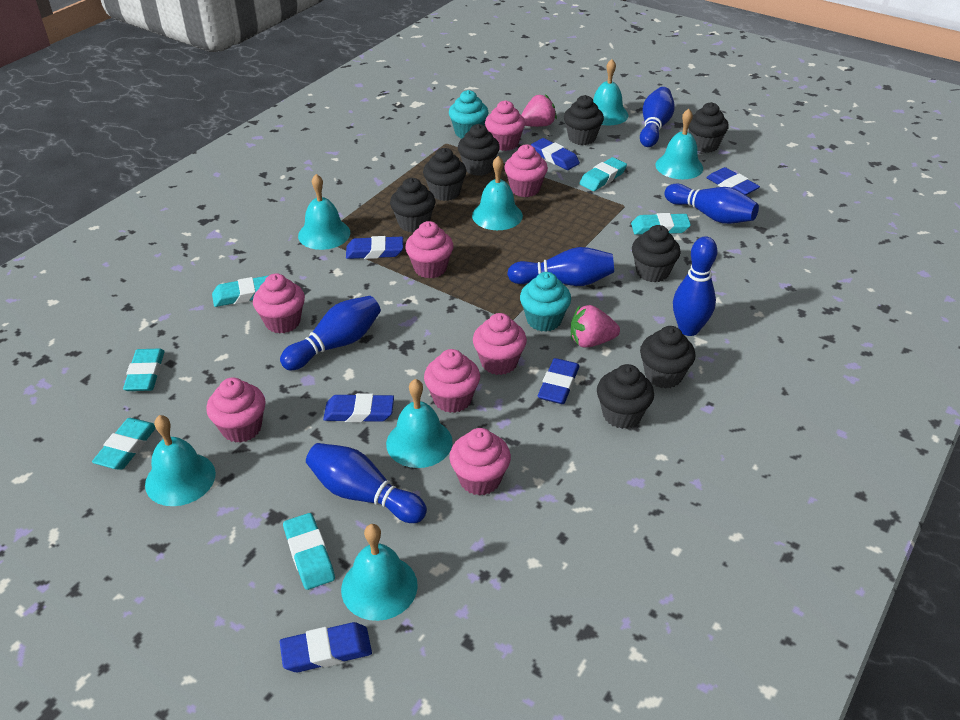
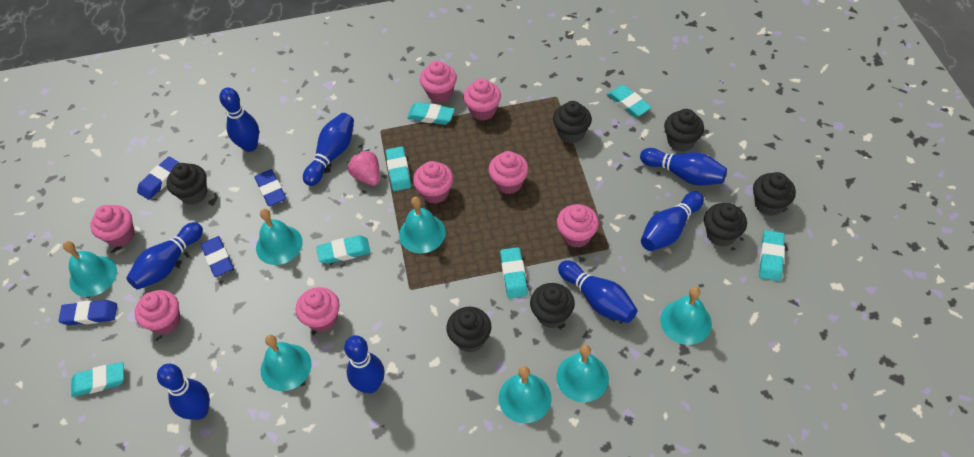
black cupcake: 8 -> 7
blue bowling pin: 6 -> 8
blue eraser: 6 -> 4
pink strawberry: 2 -> 1
turquoise cupcake: 2 -> 0
turquoise eraser: 6 -> 7

